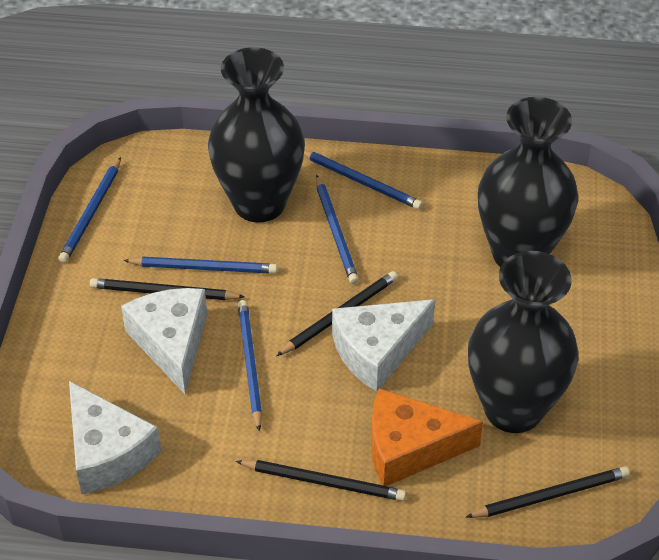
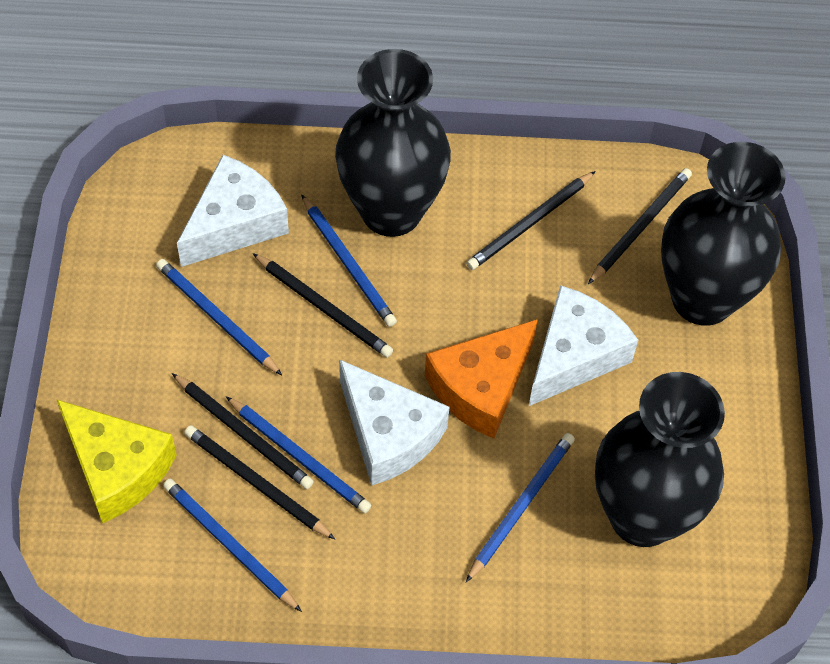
black pencil: 4 -> 5
yellow cheese: 0 -> 1

